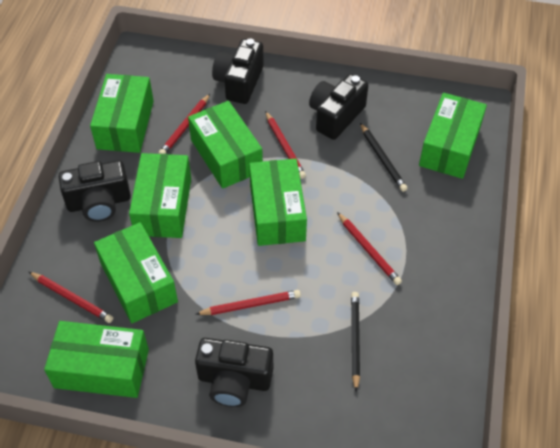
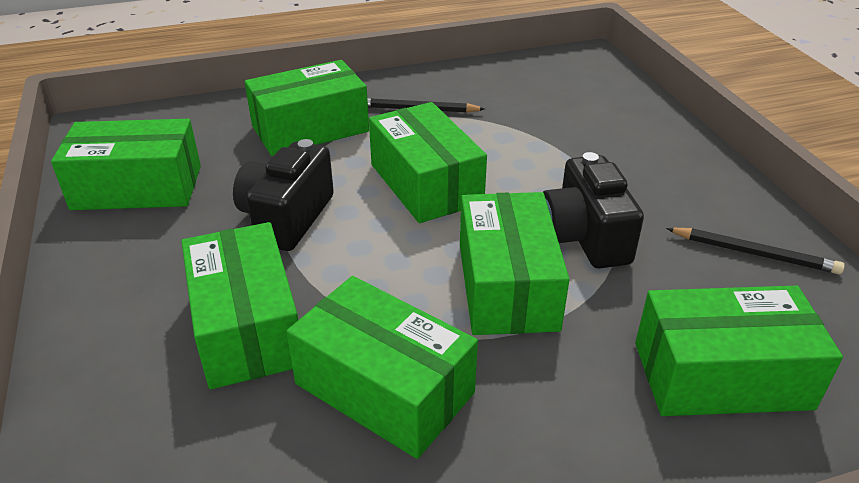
black camera: 4 -> 2
red pencil: 5 -> 0

